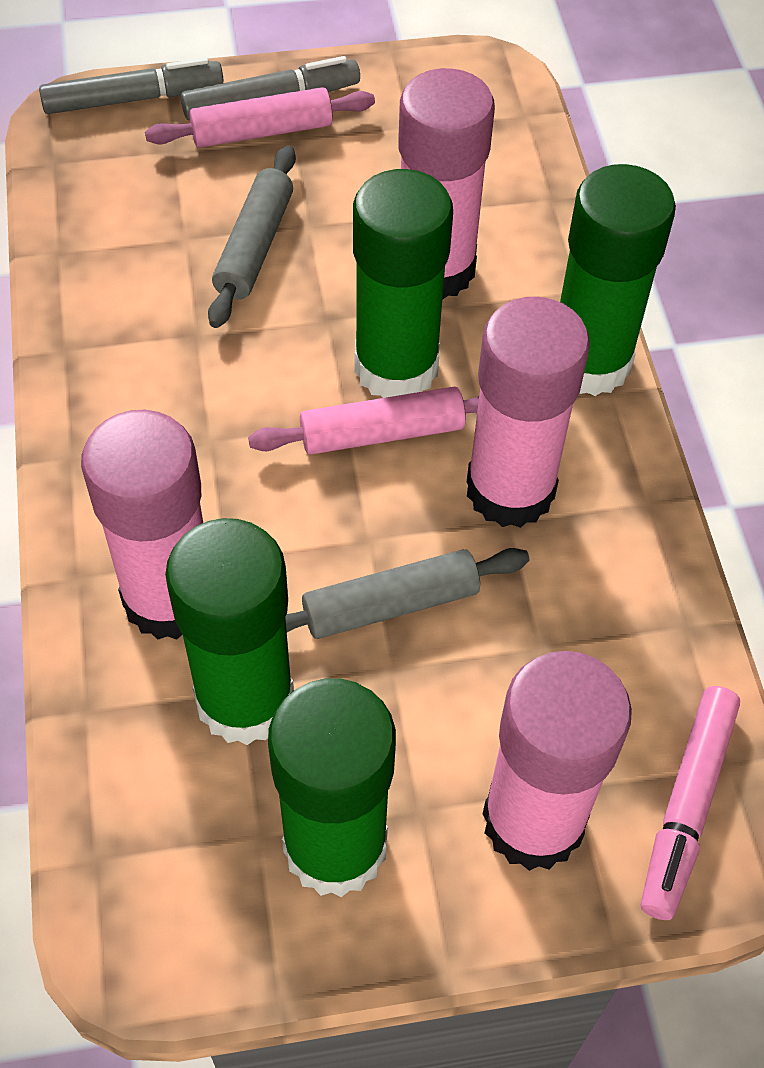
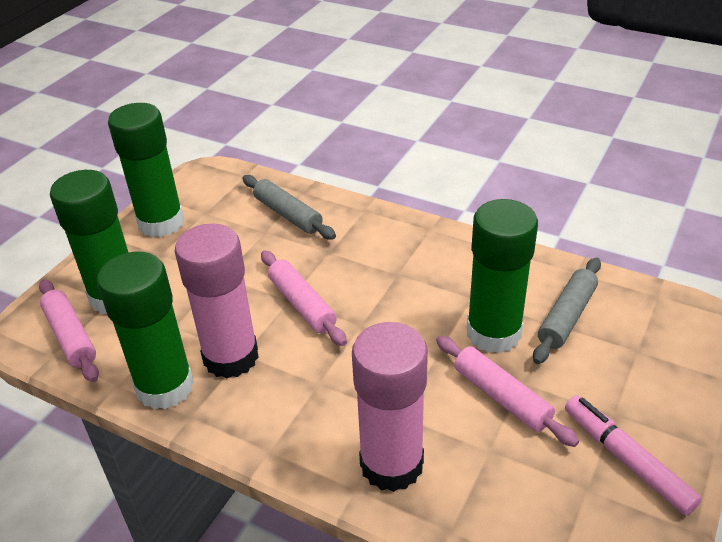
grey marker: 2 -> 0
pink glue stick: 4 -> 2
pink rolling pin: 2 -> 3

